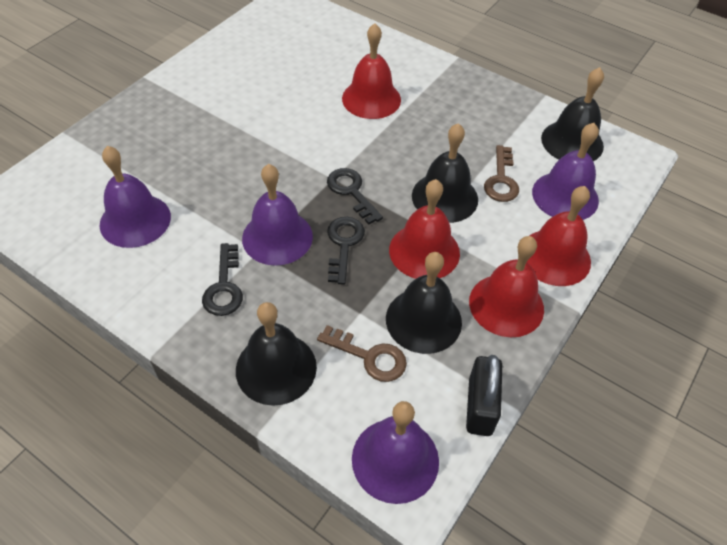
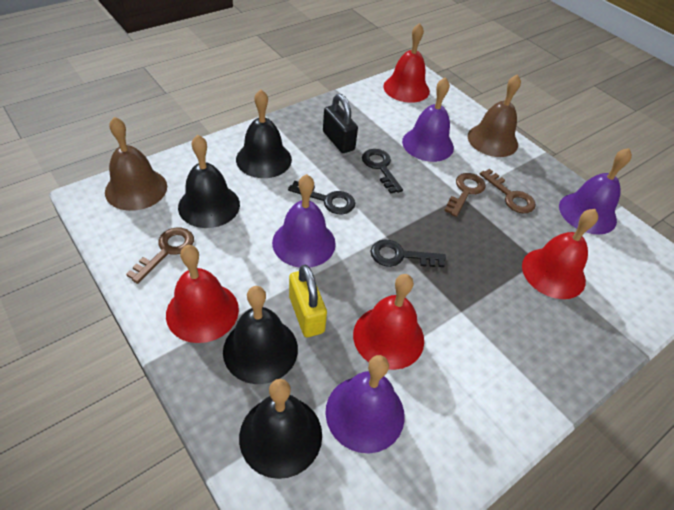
brown bell: 0 -> 2
brown key: 2 -> 3
yellow padlock: 0 -> 1

